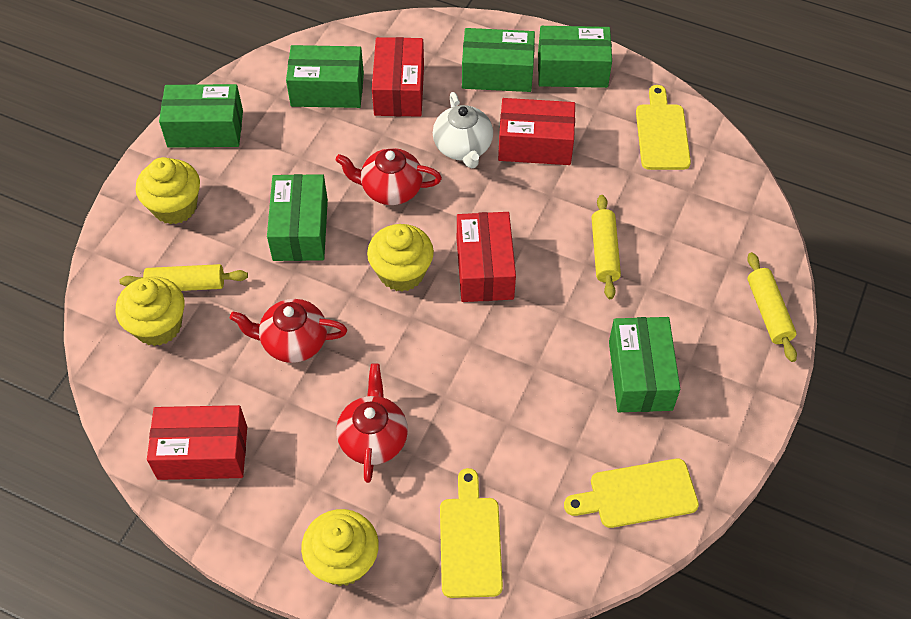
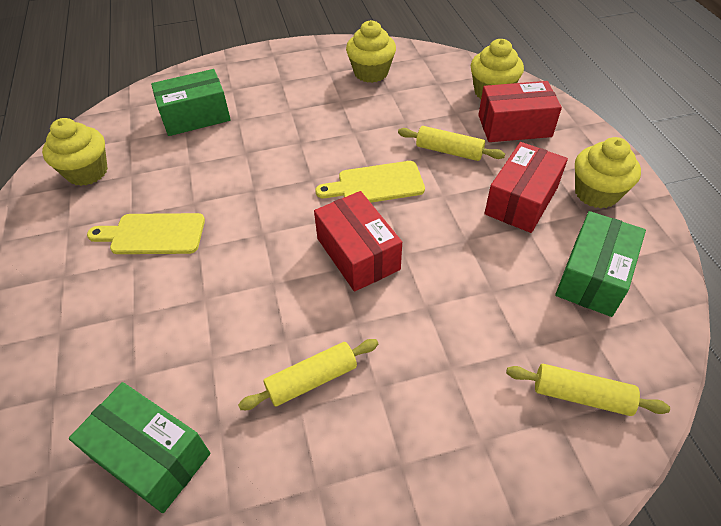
green box: 6 -> 3
red box: 4 -> 3
red teapot: 3 -> 0
white teapot: 1 -> 0
yellow cutting board: 3 -> 2

